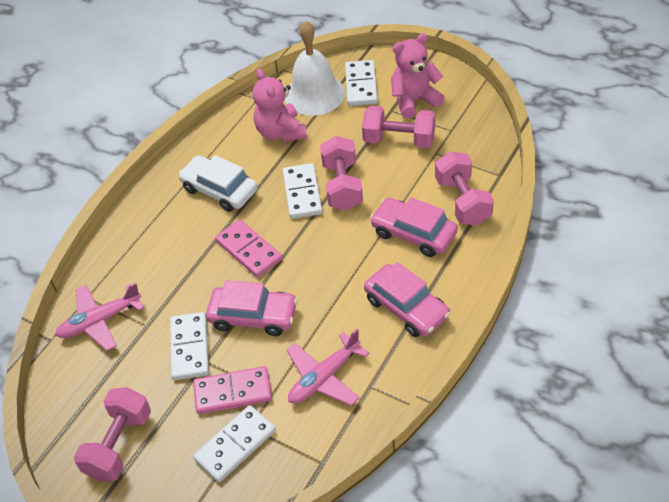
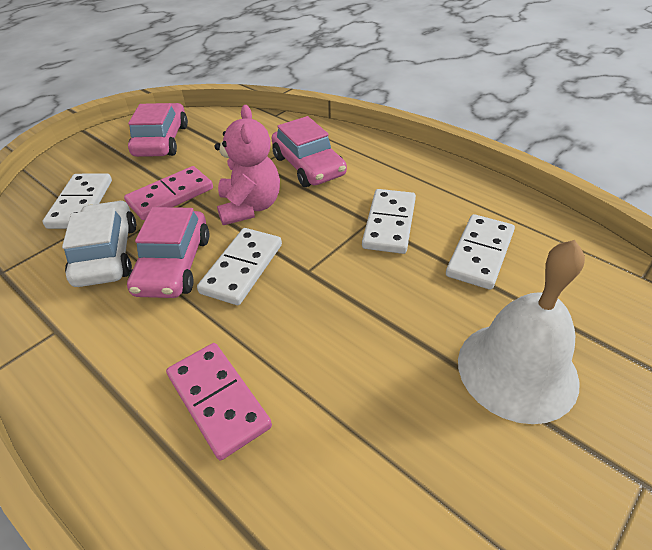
pink dumbbell: 4 -> 0
pink plane: 2 -> 0
pink teddy bear: 2 -> 1

